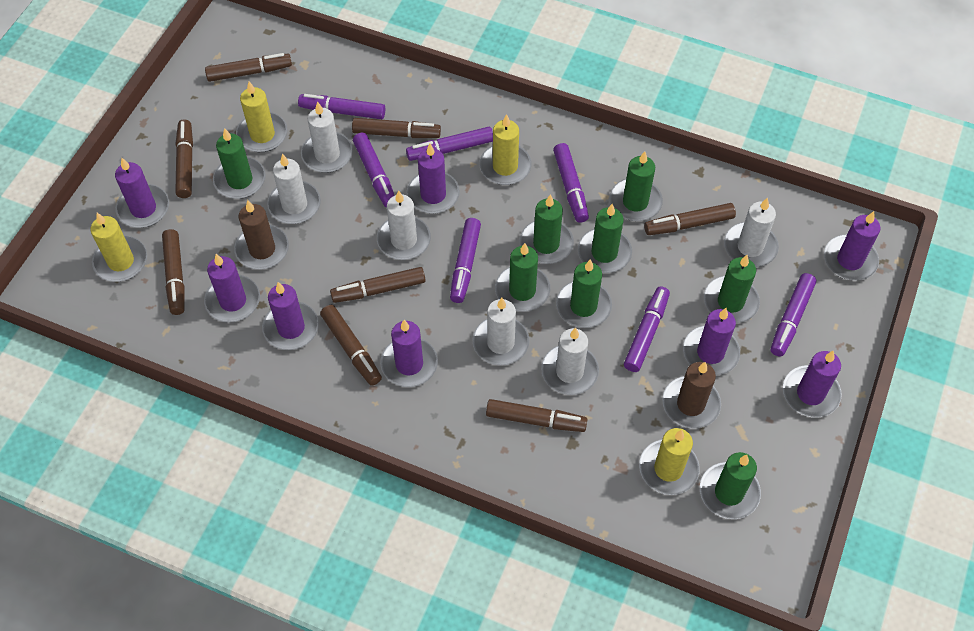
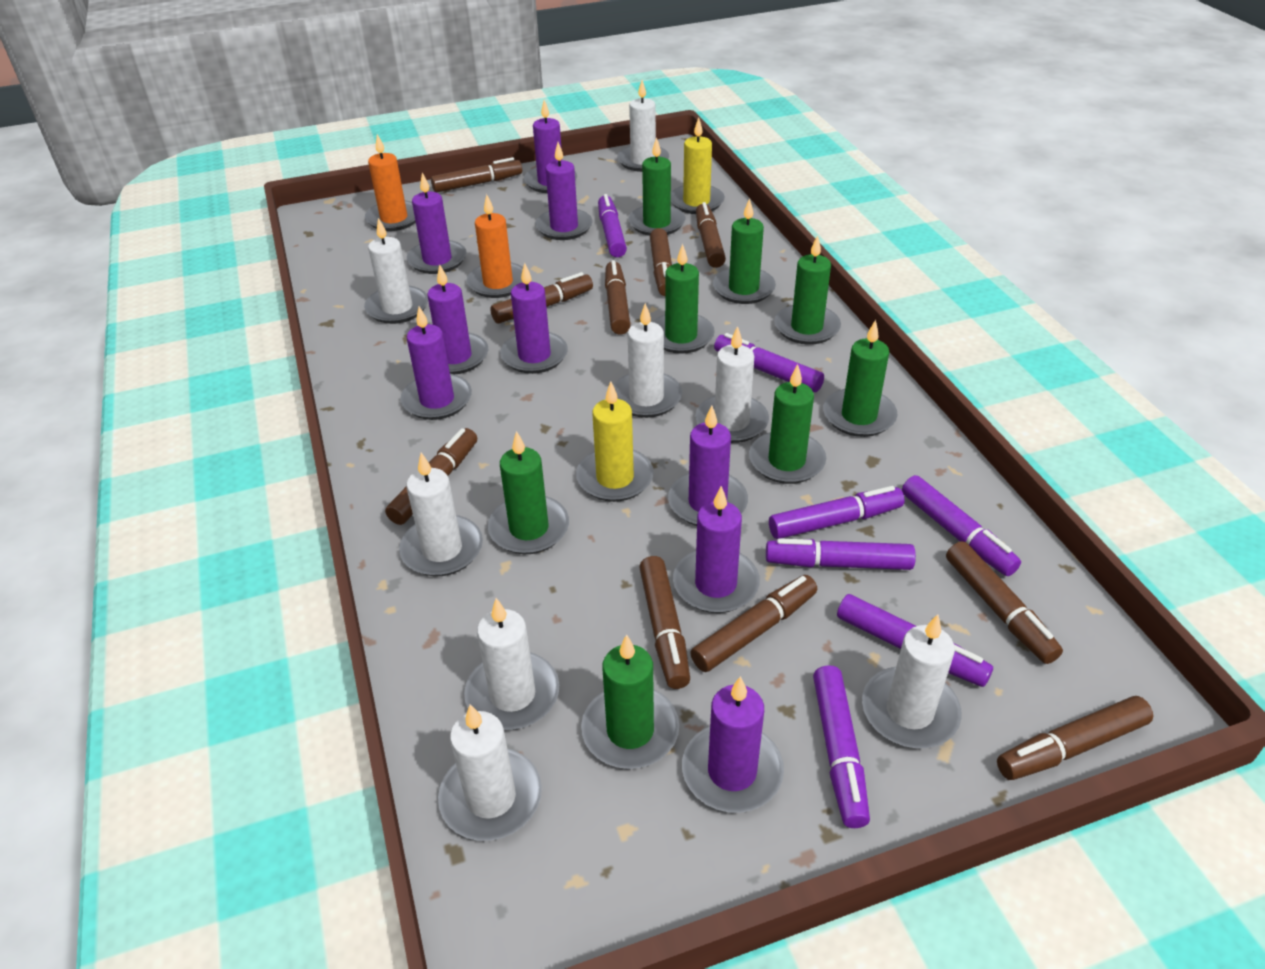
brown candle: 2 -> 0
brown marker: 8 -> 10
orange candle: 0 -> 2
purple candle: 8 -> 9
white candle: 6 -> 8
yellow candle: 4 -> 2

